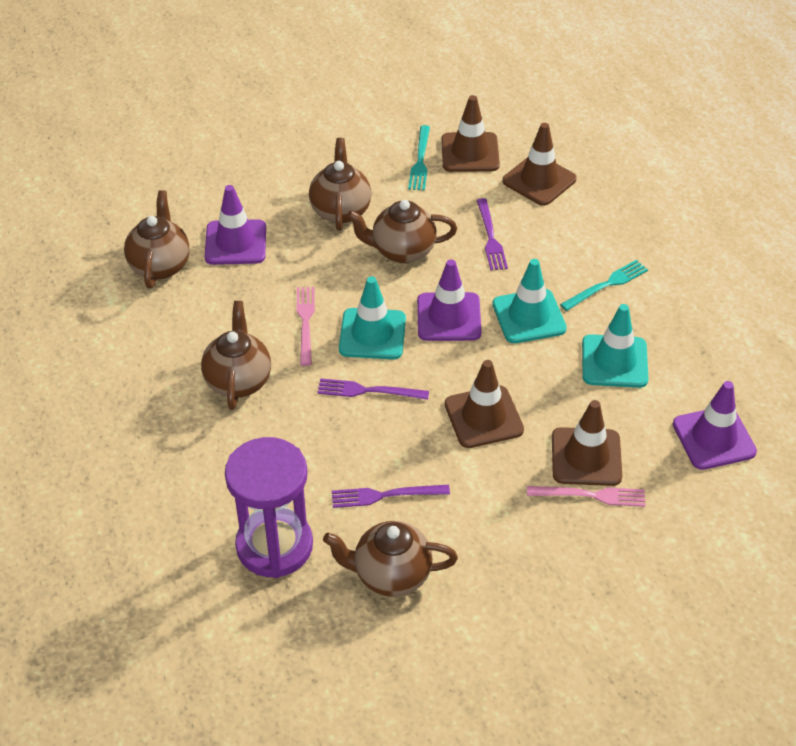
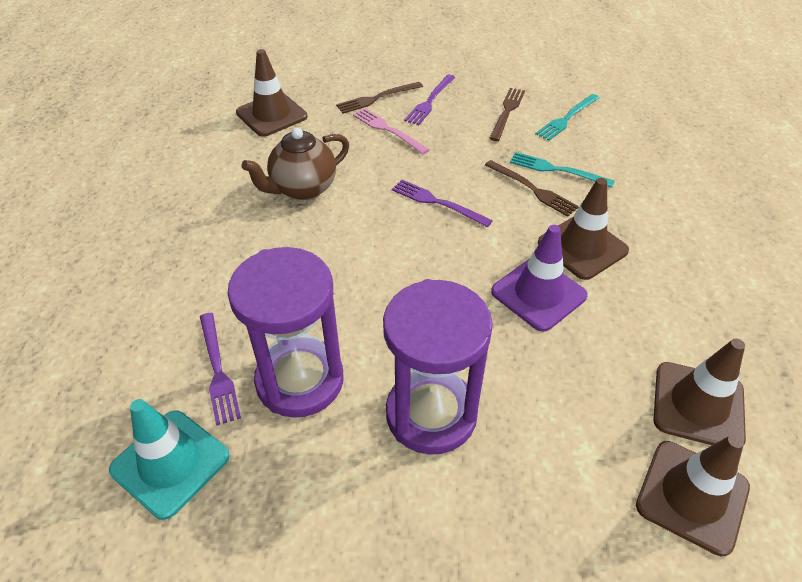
brown fork: 0 -> 3
brown teapot: 5 -> 1
pink fork: 2 -> 1
purple hourglass: 1 -> 2
purple traffic cone: 3 -> 1
turquoise traffic cone: 3 -> 1

